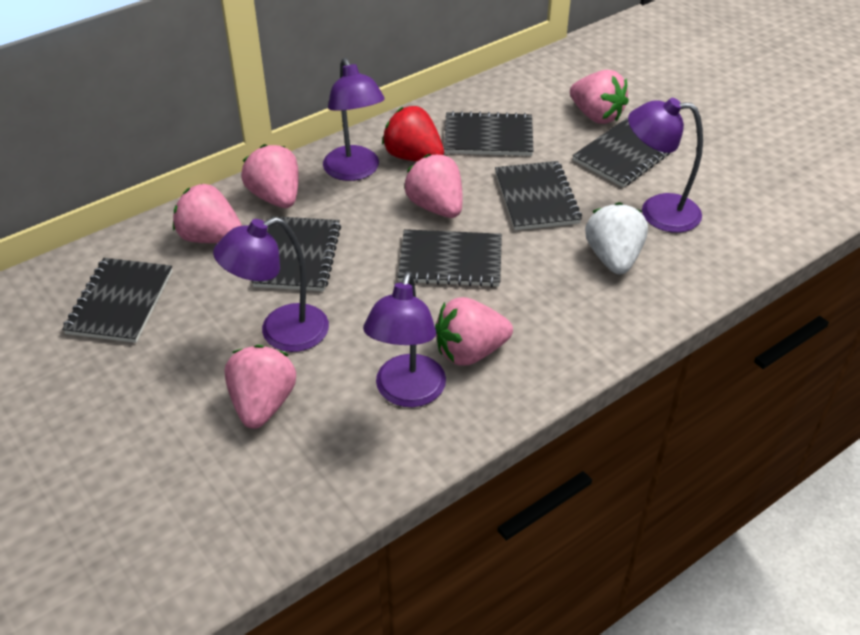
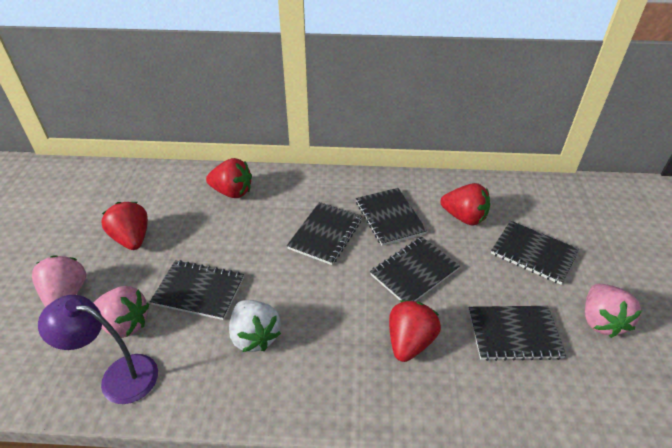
pink strawberry: 6 -> 3
purple lamp: 4 -> 1
red strawberry: 1 -> 4

